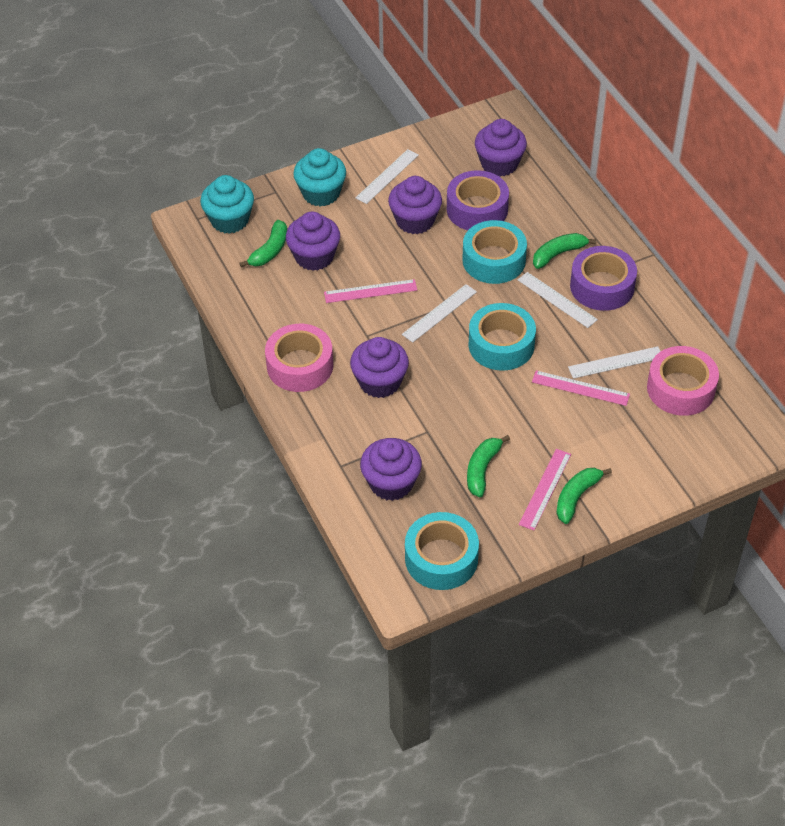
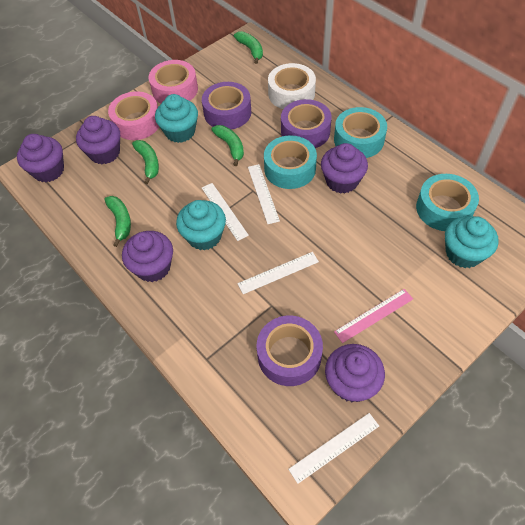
pink ruler: 3 -> 1
purple tape: 2 -> 3
turquoise cupcake: 2 -> 3
white tape: 0 -> 1

